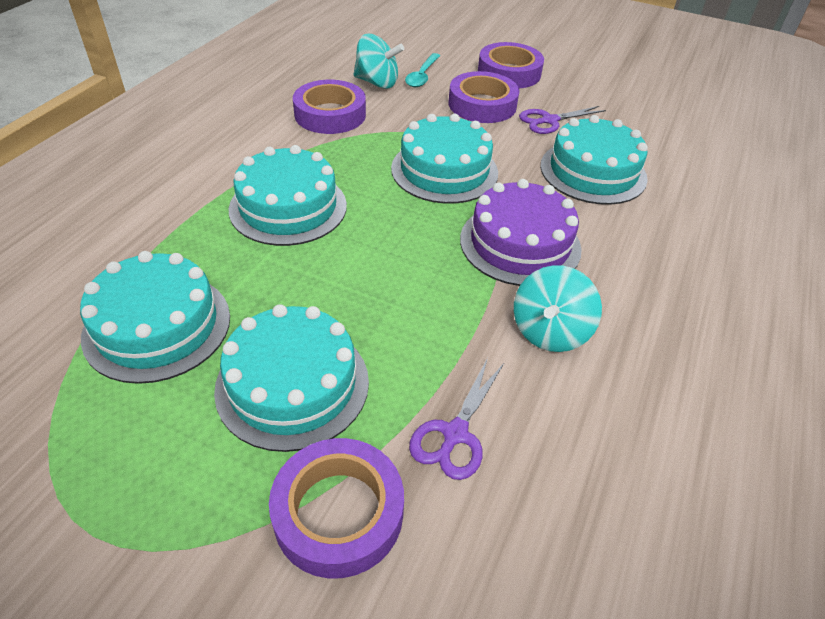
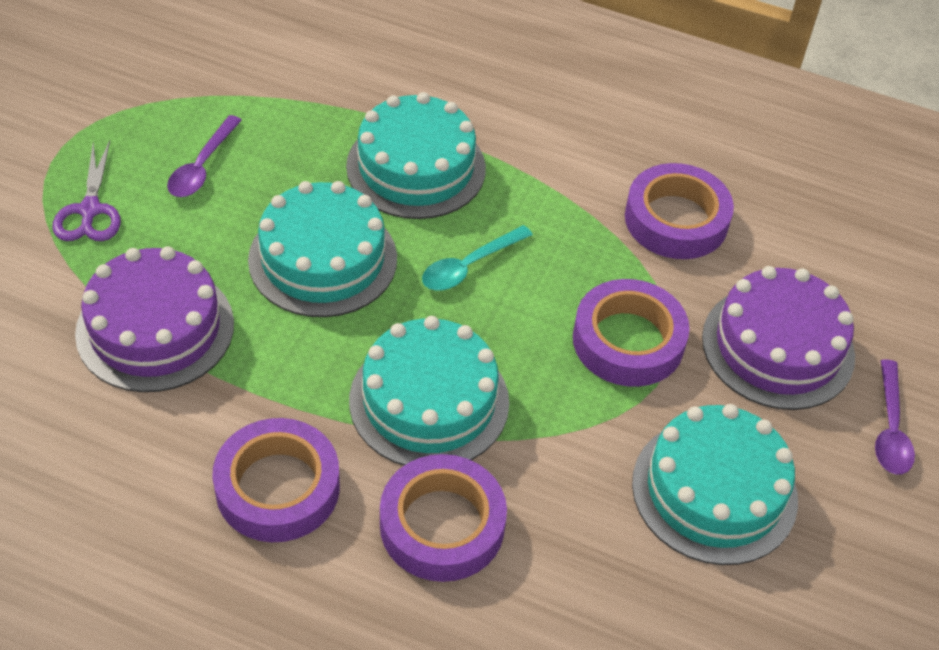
purple cake: 1 -> 2
purple scissors: 2 -> 1
purple spoon: 0 -> 2
turquoise cake: 5 -> 4
turquoise spinning top: 2 -> 0

